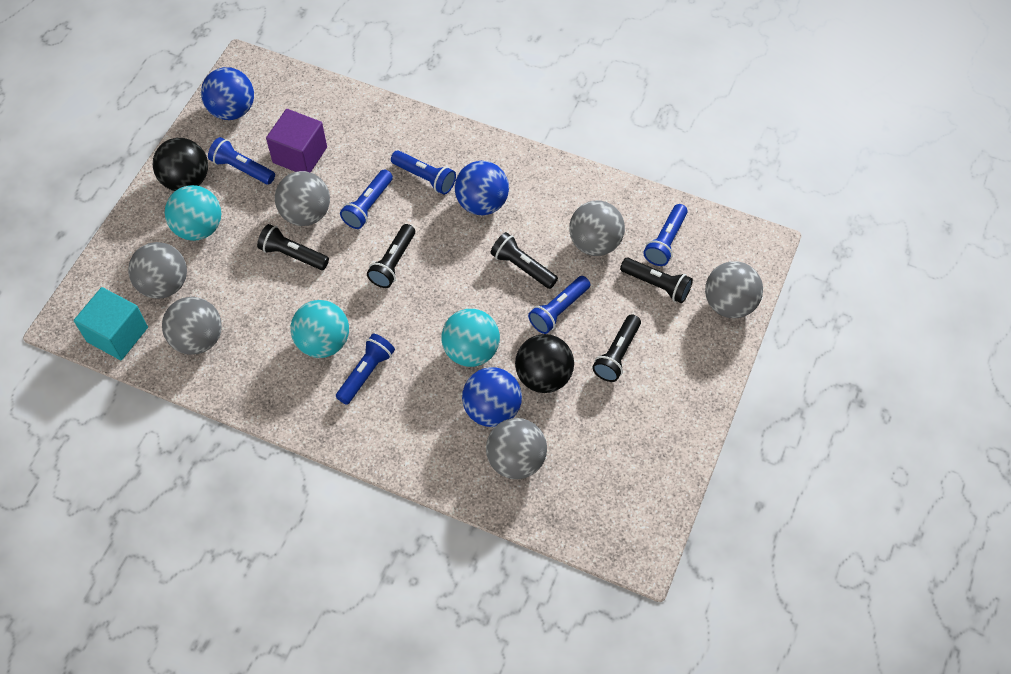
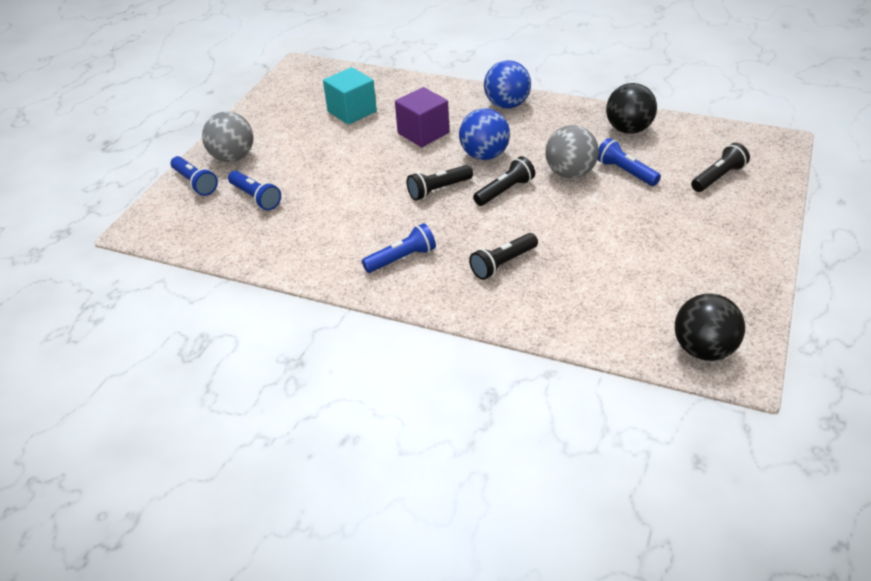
black flashlight: 5 -> 4
blue ball: 3 -> 2
blue flashlight: 6 -> 4
grey ball: 6 -> 2
turquoise ball: 3 -> 0

